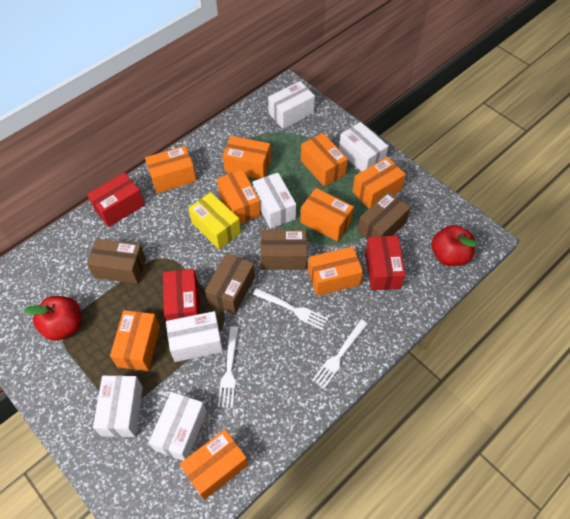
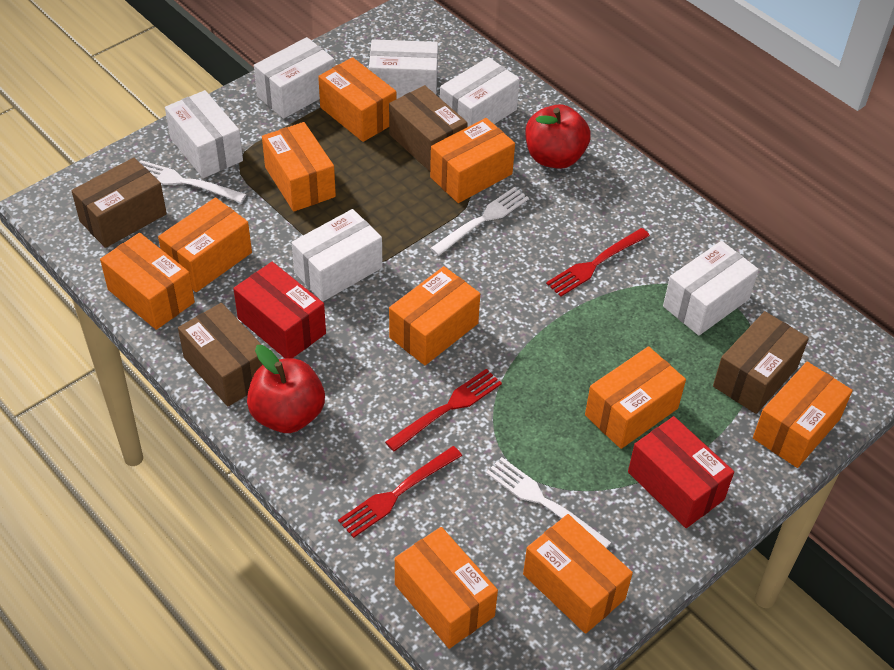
orange box: 9 -> 10
red box: 3 -> 2
red fork: 0 -> 3
yellow box: 1 -> 0

